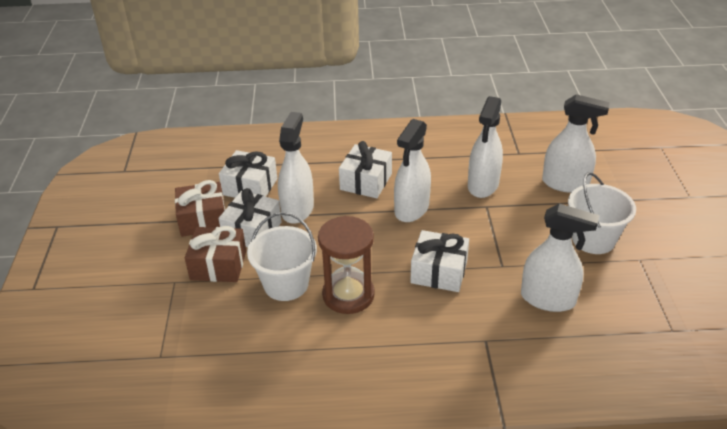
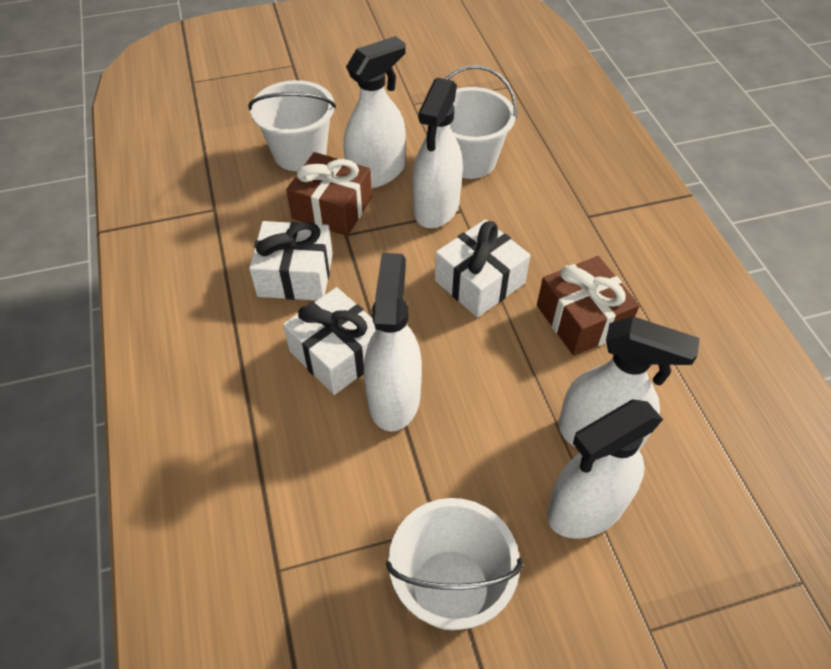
brown hourglass: 1 -> 0
white bucket: 2 -> 3
white gift: 4 -> 3

